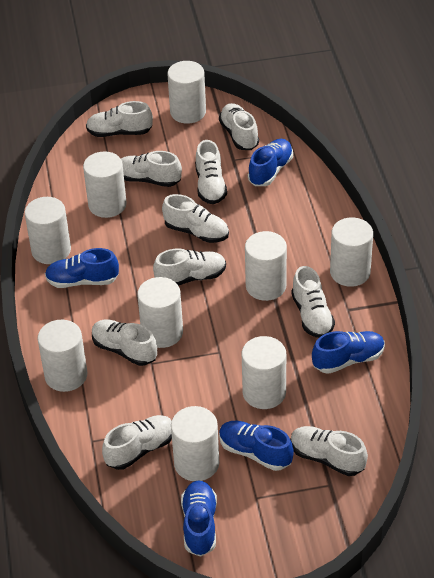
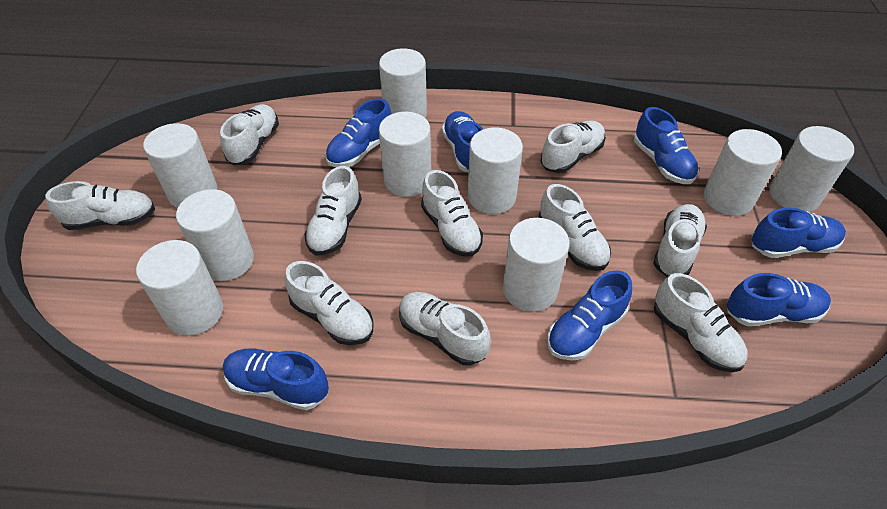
blue shoe: 5 -> 7

